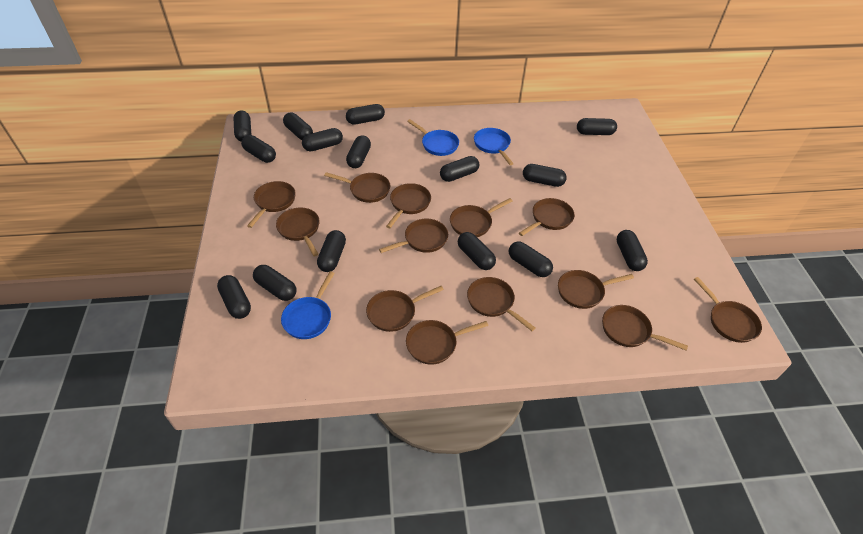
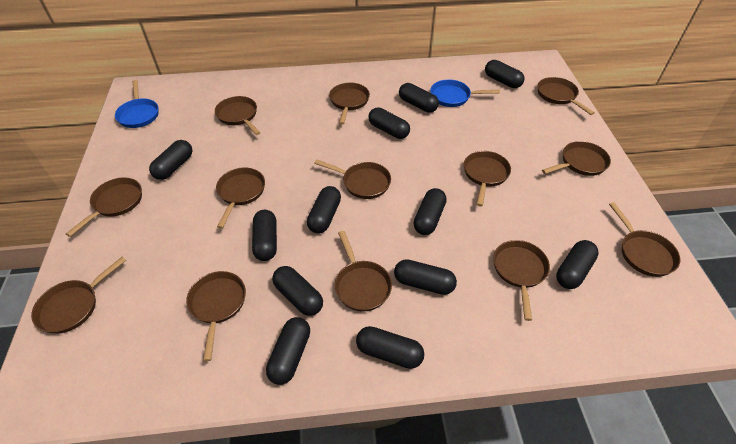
black capsule: 15 -> 12
blue pan: 3 -> 2

